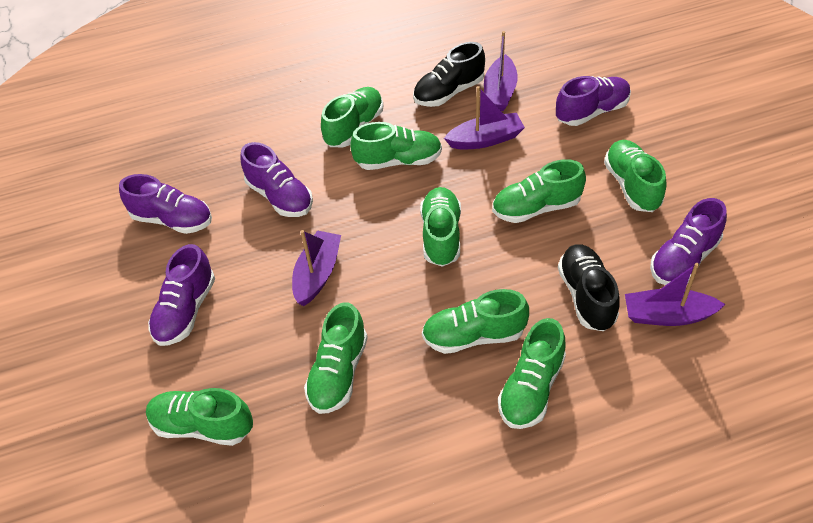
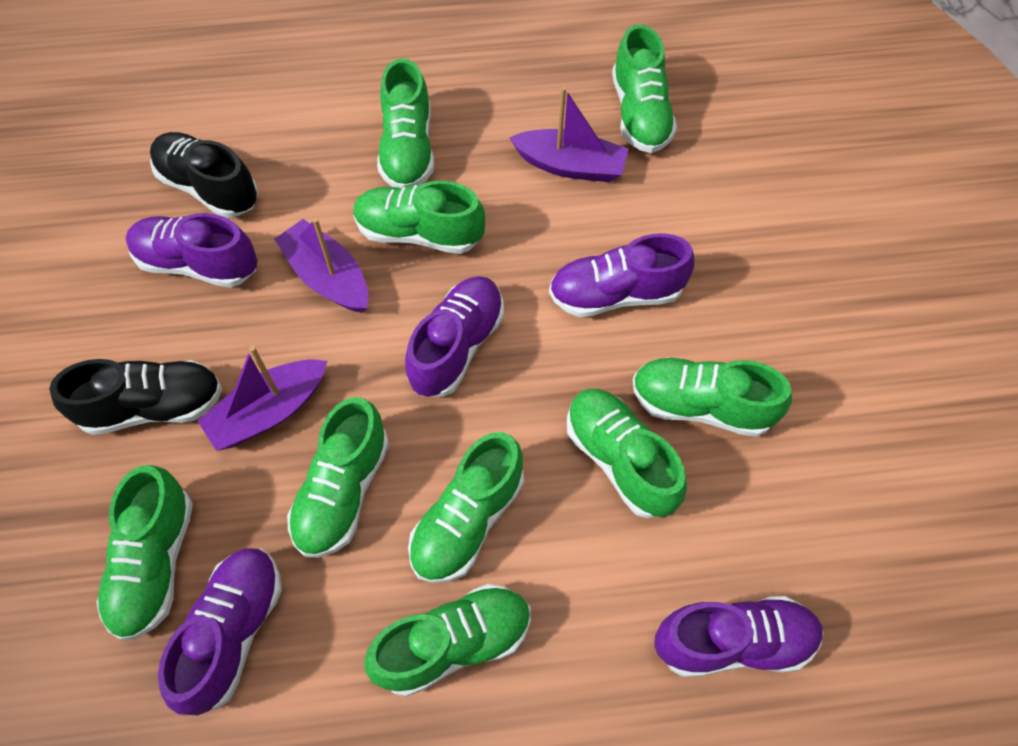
purple boat: 4 -> 3

